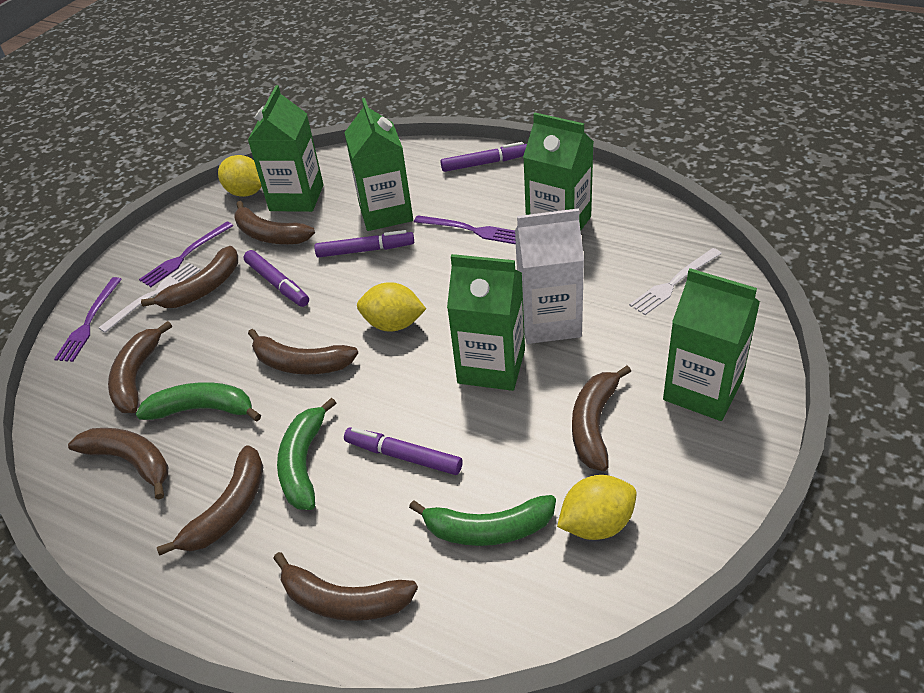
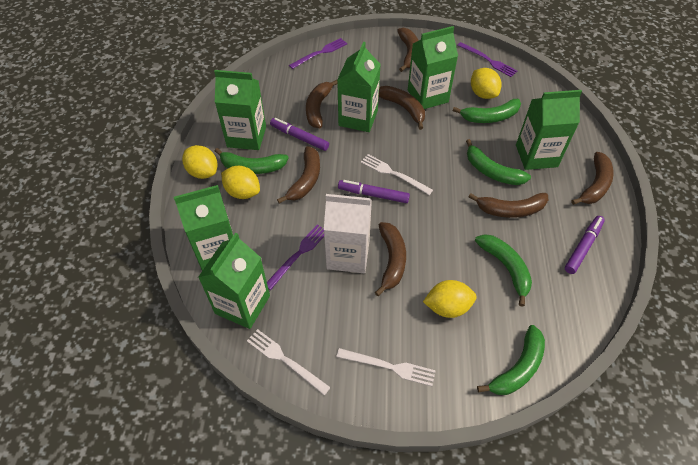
brown banana: 8 -> 7
green banana: 3 -> 5
green carton: 5 -> 6
purple marker: 4 -> 3
white fork: 2 -> 3
yellow lemon: 3 -> 4

